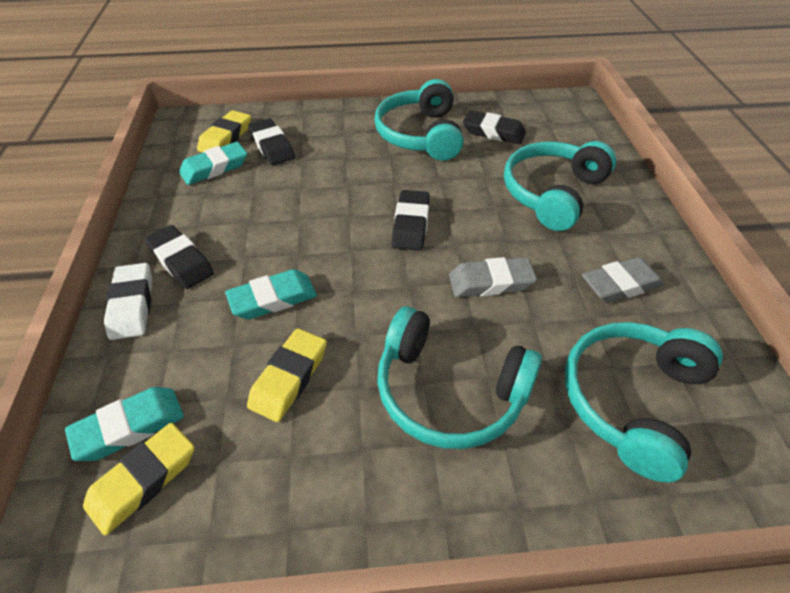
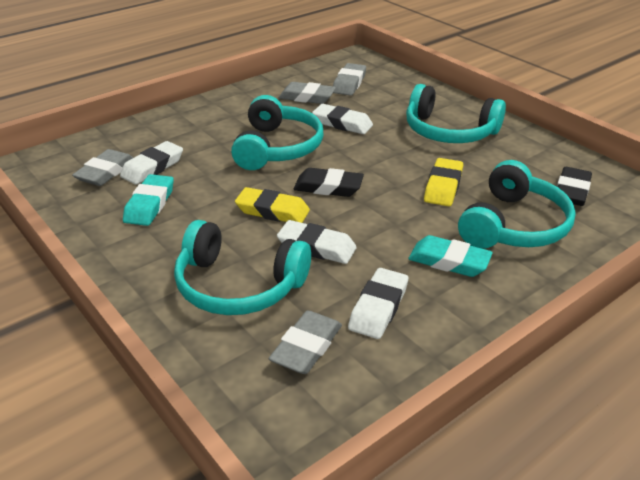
black eraser: 4 -> 2
grey eraser: 2 -> 4
turquoise eraser: 3 -> 2
white eraser: 1 -> 4
yellow eraser: 3 -> 2

